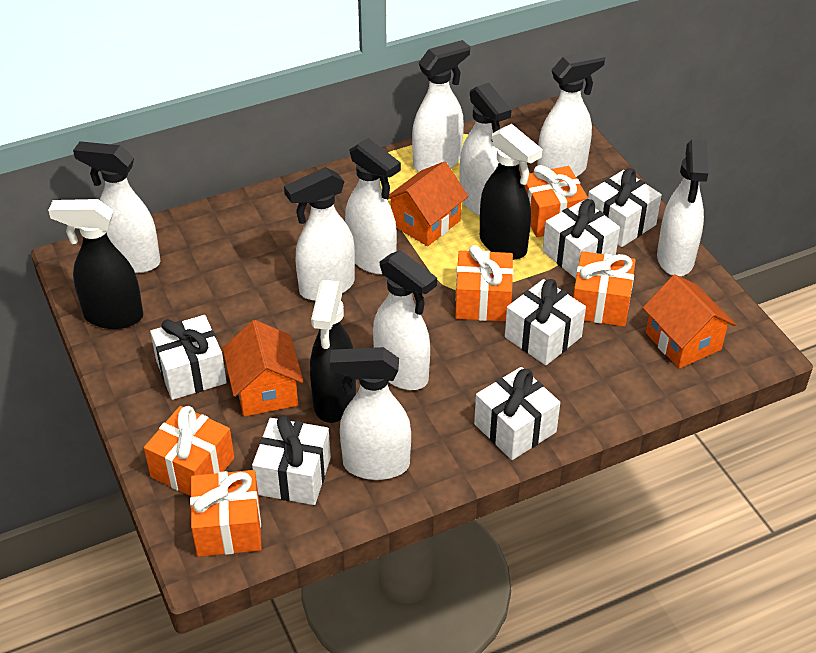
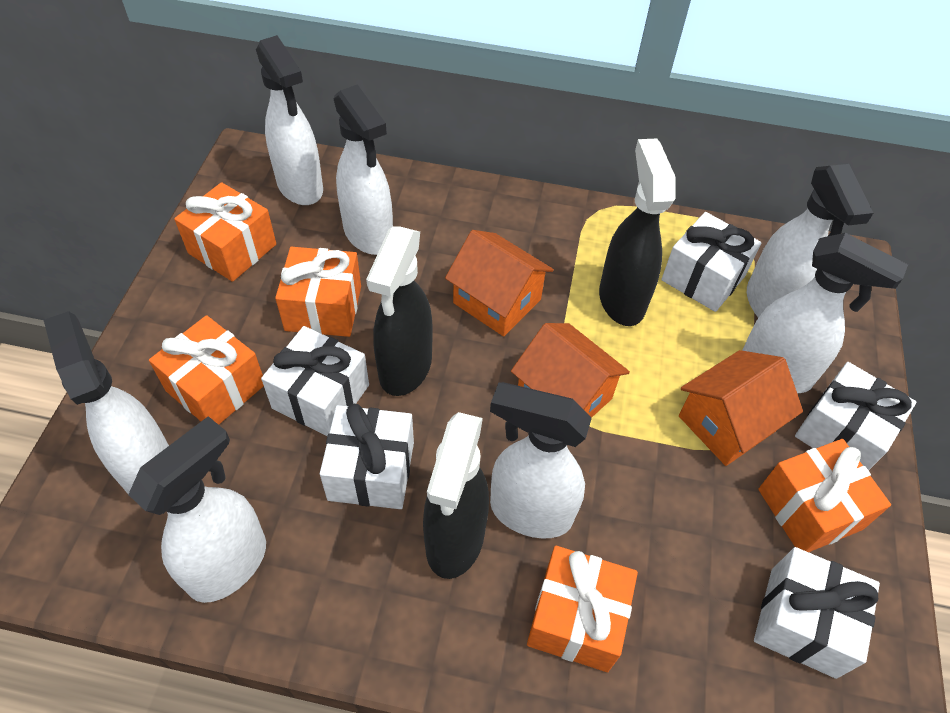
white gift: 6 -> 5
white spray bottle: 9 -> 7

